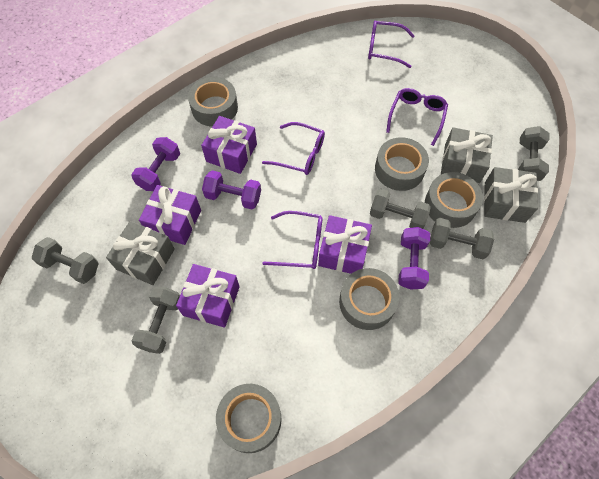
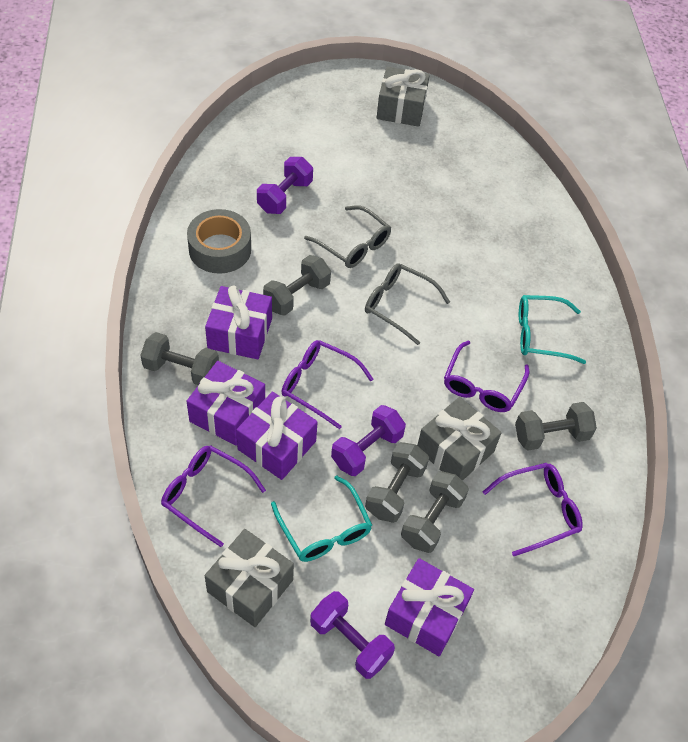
grey glasses: 0 -> 2
grey tape: 5 -> 1
turquoise glasses: 0 -> 2

